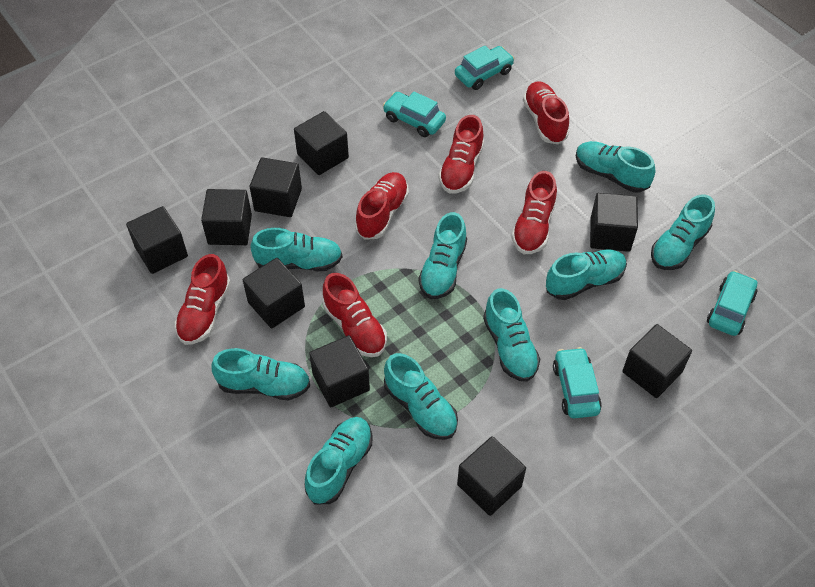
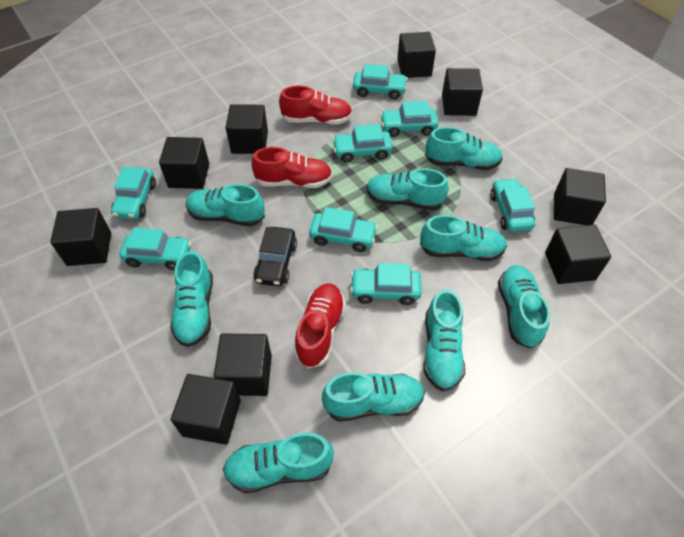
black car: 0 -> 1
red shoe: 6 -> 3
turquoise car: 4 -> 8

